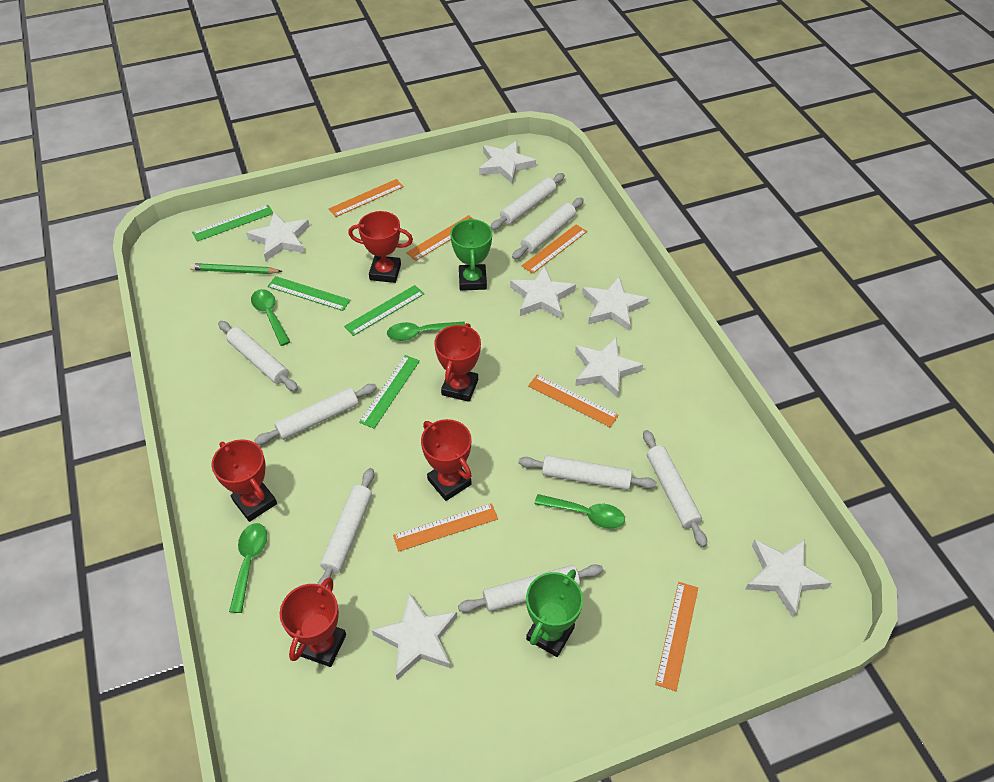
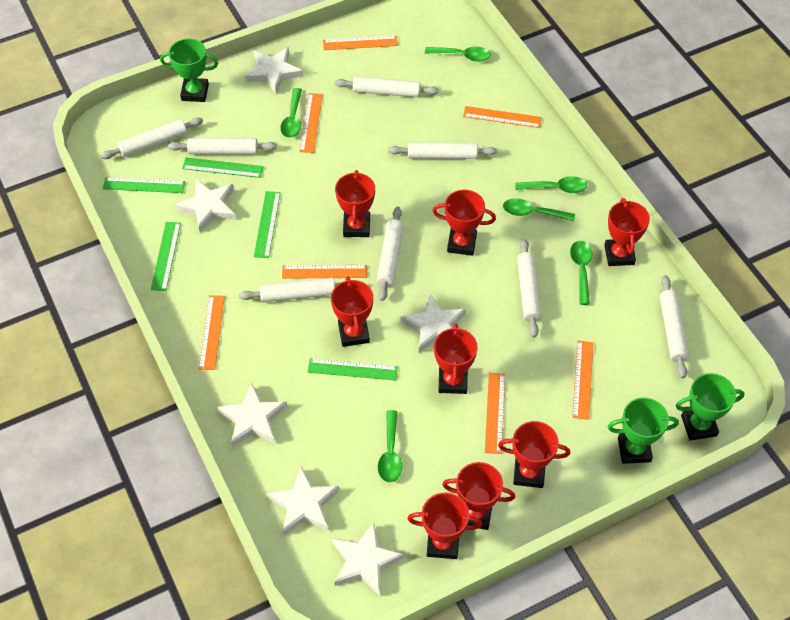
green pencil: 1 -> 0
green ruler: 4 -> 5
green spoon: 4 -> 6
green trophy: 2 -> 3
orange ruler: 6 -> 7
red trophy: 5 -> 8
white star: 7 -> 6

